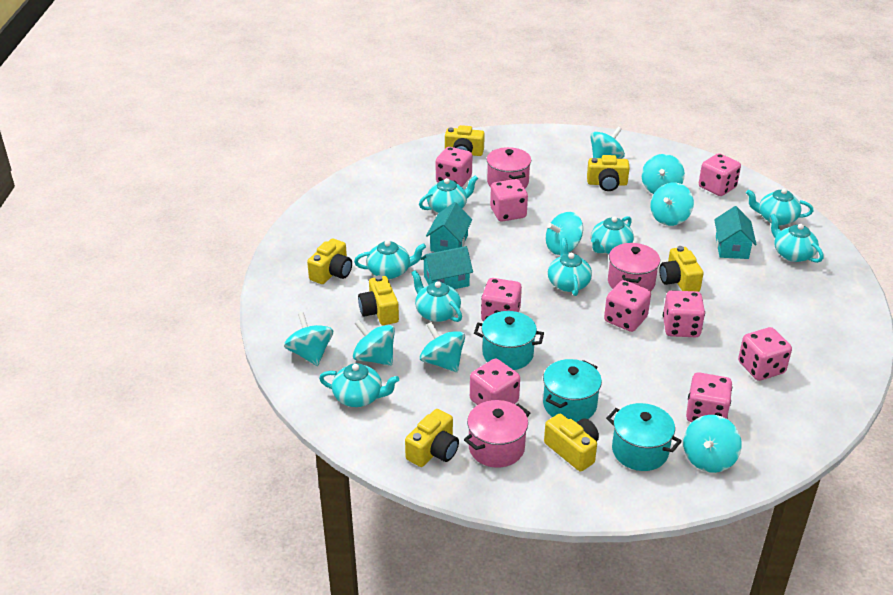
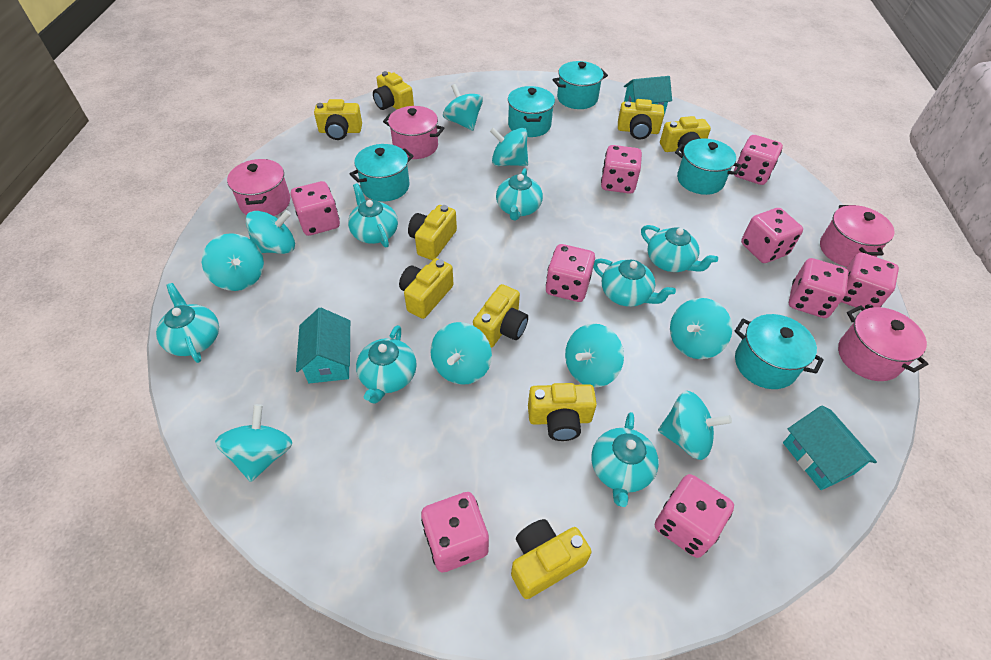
pink pot: 3 -> 4
turquoise pot: 3 -> 5
turquoise spinning top: 8 -> 9
turquoise teapot: 8 -> 7
yellow camera: 7 -> 9

